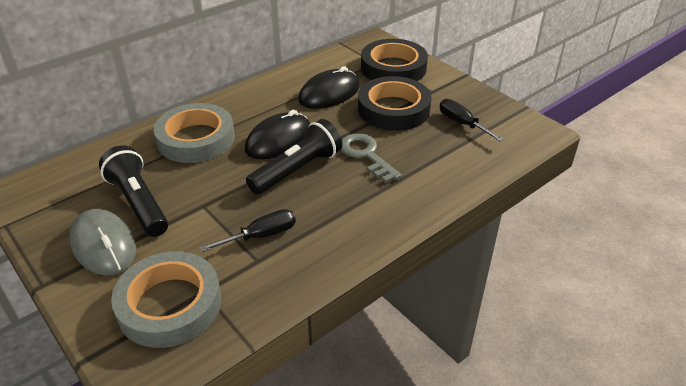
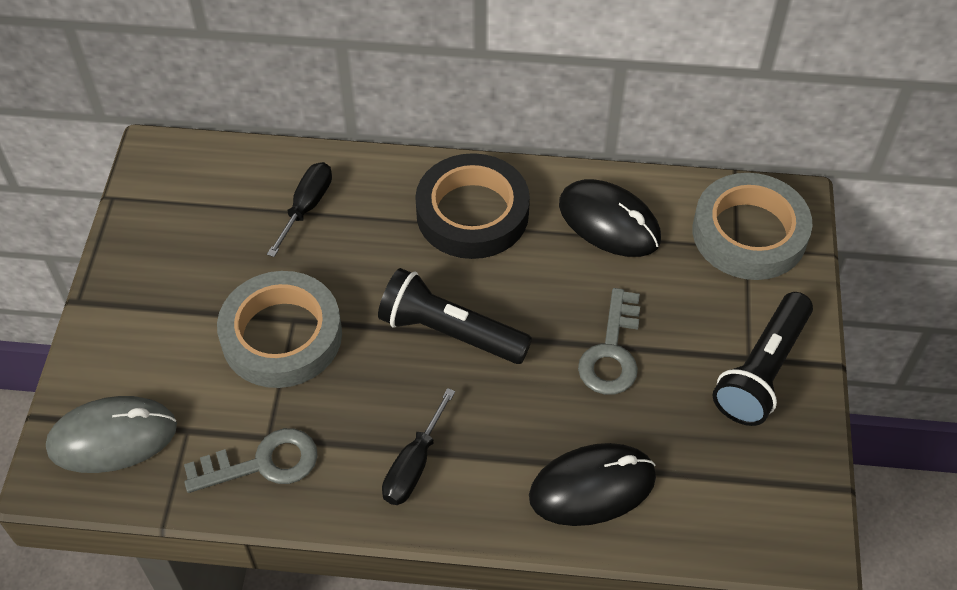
black tape: 2 -> 1
grey key: 1 -> 2

